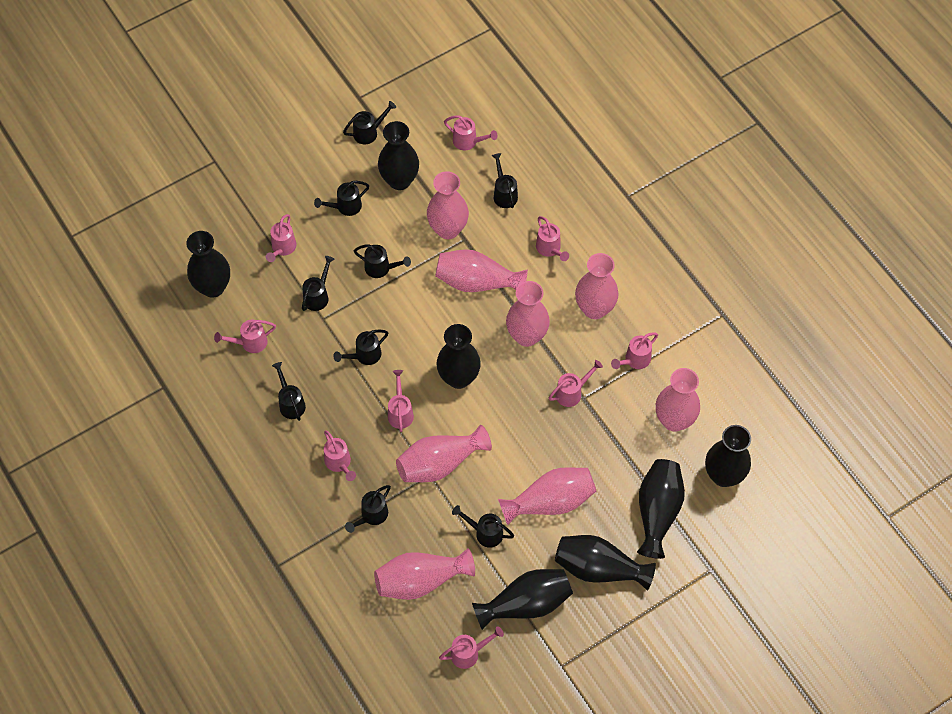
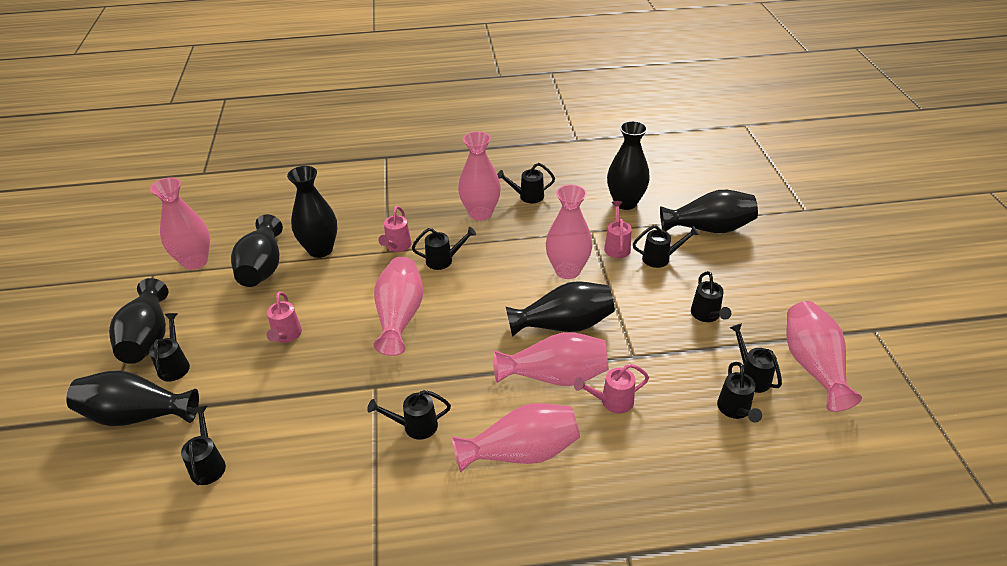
pink vase: 8 -> 7
pink watering can: 9 -> 4

